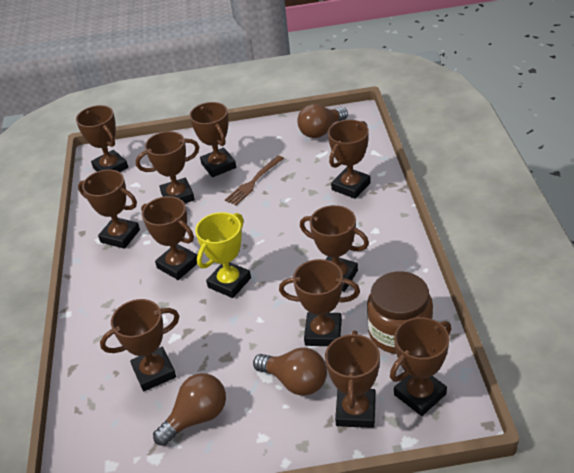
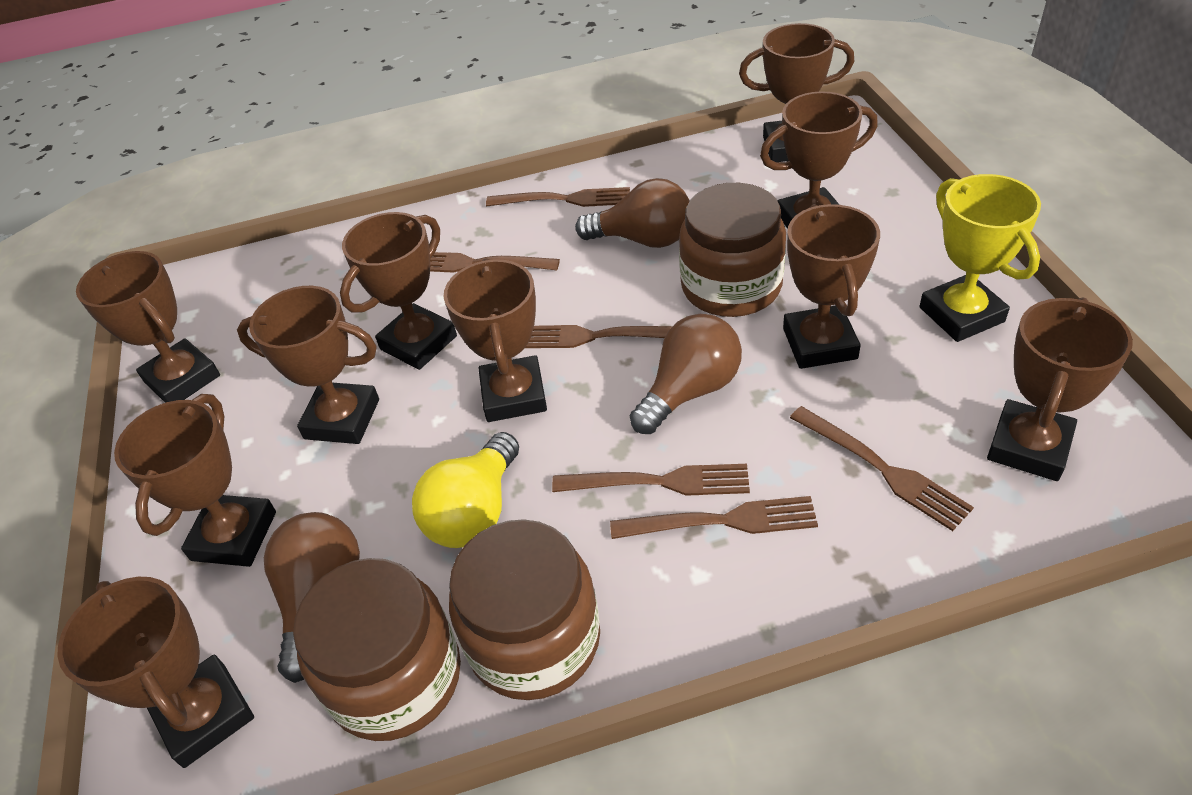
brown fork: 1 -> 6
brown jar: 1 -> 3
brown trophy: 11 -> 10
yellow light bulb: 0 -> 1

